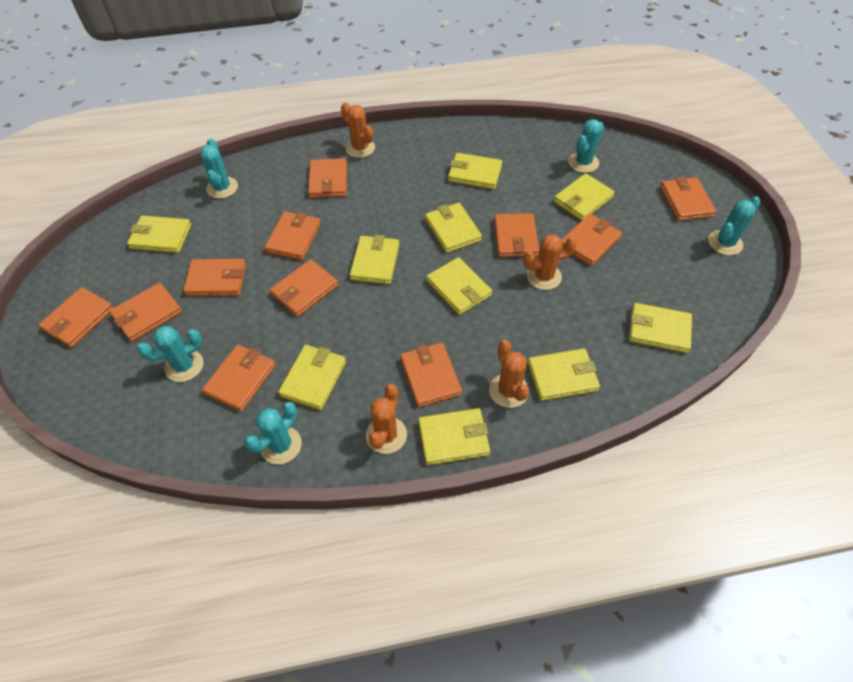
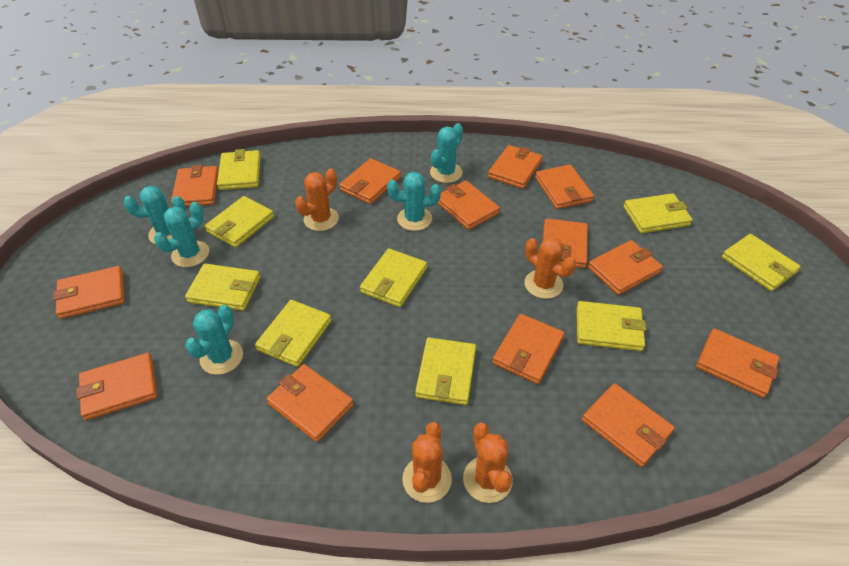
orange wallet: 11 -> 13
yellow wallet: 10 -> 9

